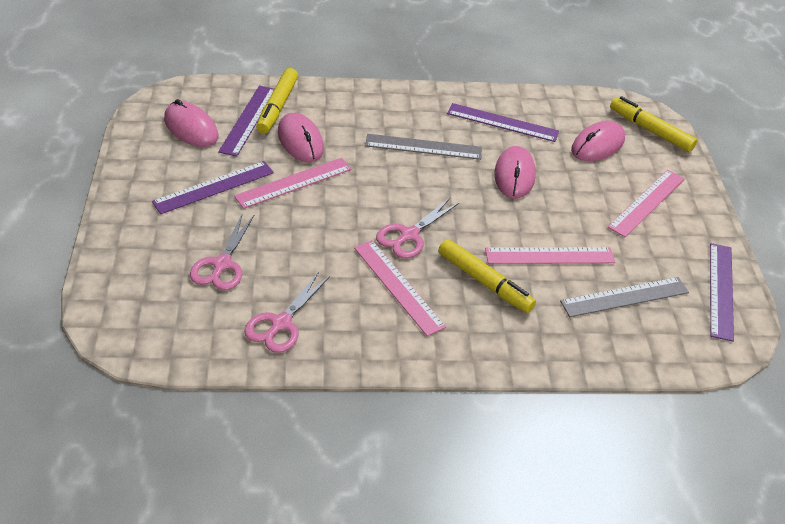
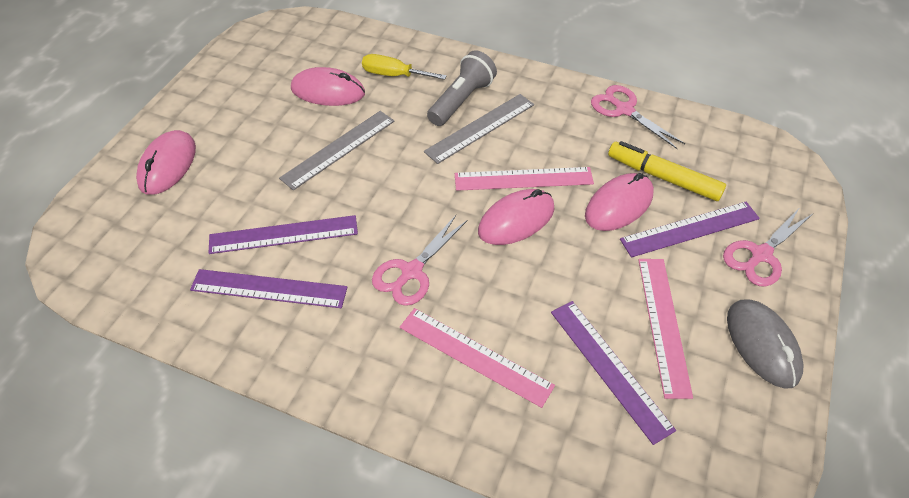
grey flashlight: 0 -> 1
grey mouse: 0 -> 1
pink ruler: 4 -> 3
yellow marker: 3 -> 1
yellow screwdriver: 0 -> 1

